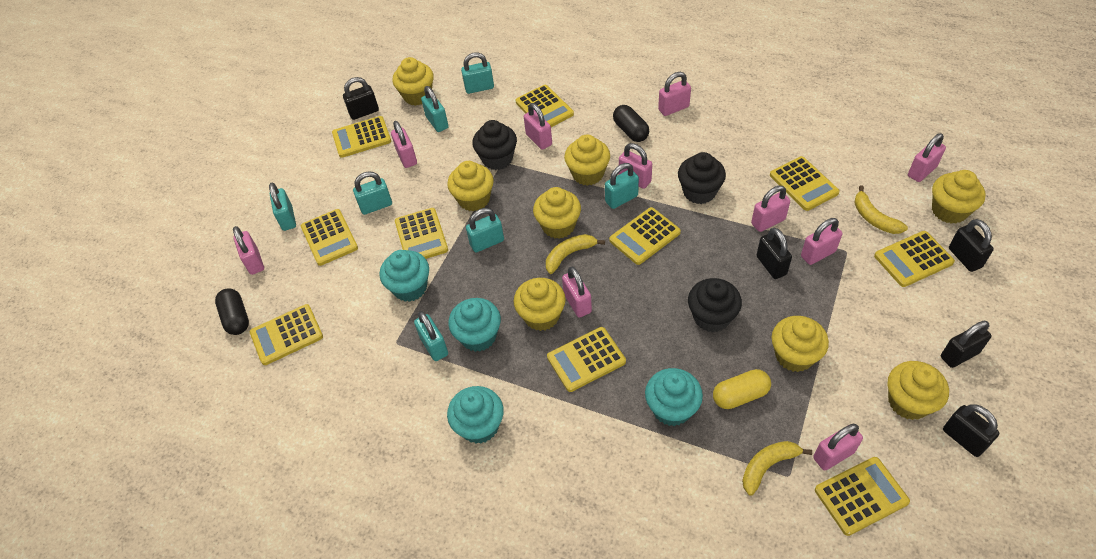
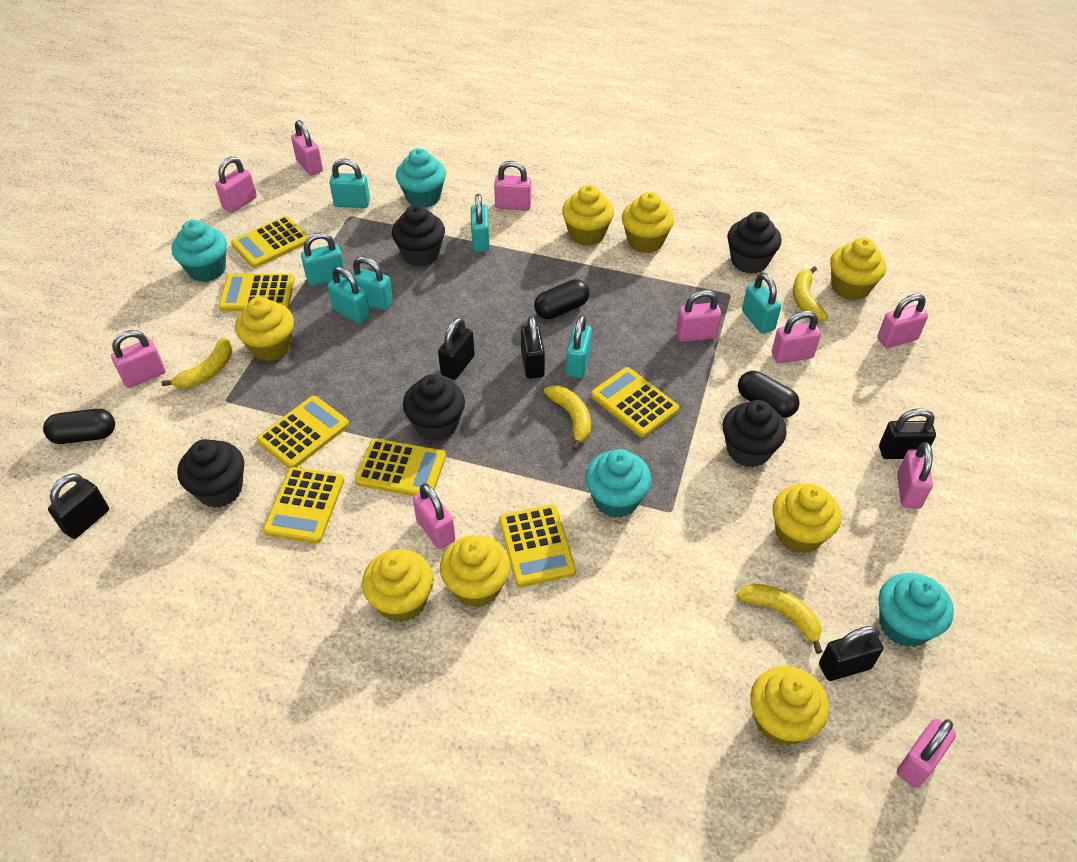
black capsule: 2 -> 3
black cupcake: 3 -> 5
yellow banana: 3 -> 4
yellow calculator: 10 -> 7
yellow capsule: 1 -> 0

